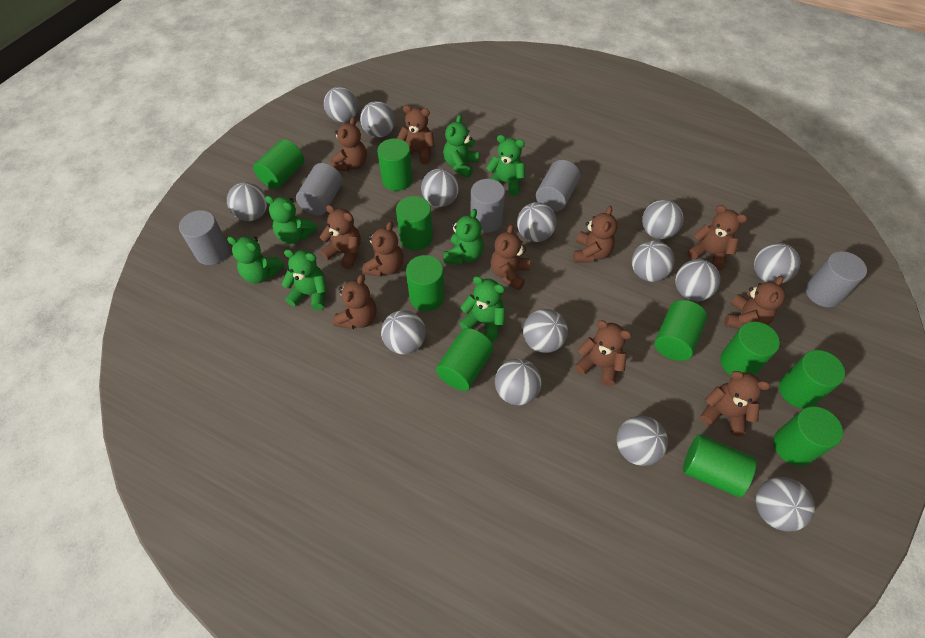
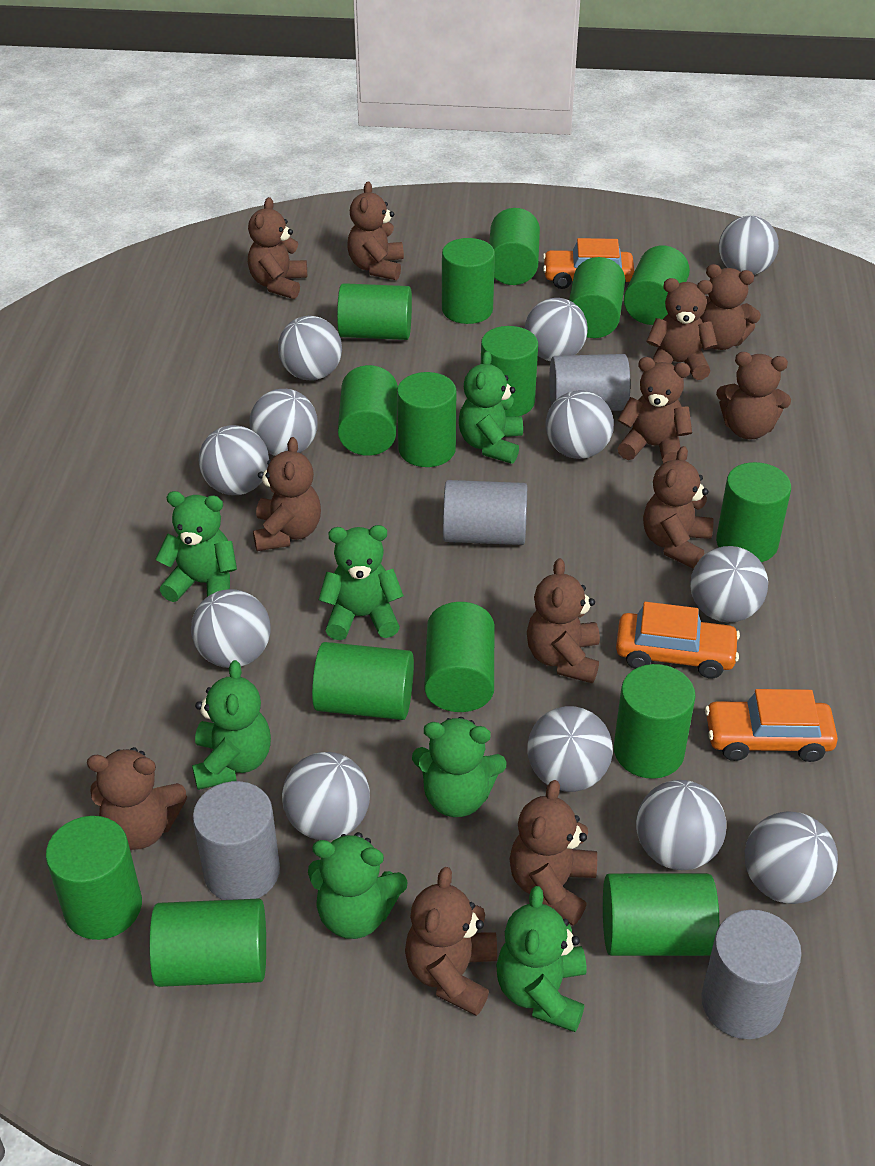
brown teddy bear: 11 -> 12
green cylinder: 10 -> 15
grey ball: 14 -> 12
grey cylinder: 5 -> 4
orange car: 0 -> 3

